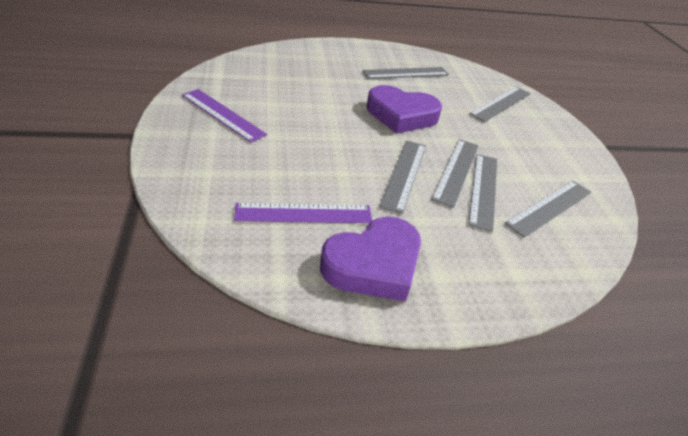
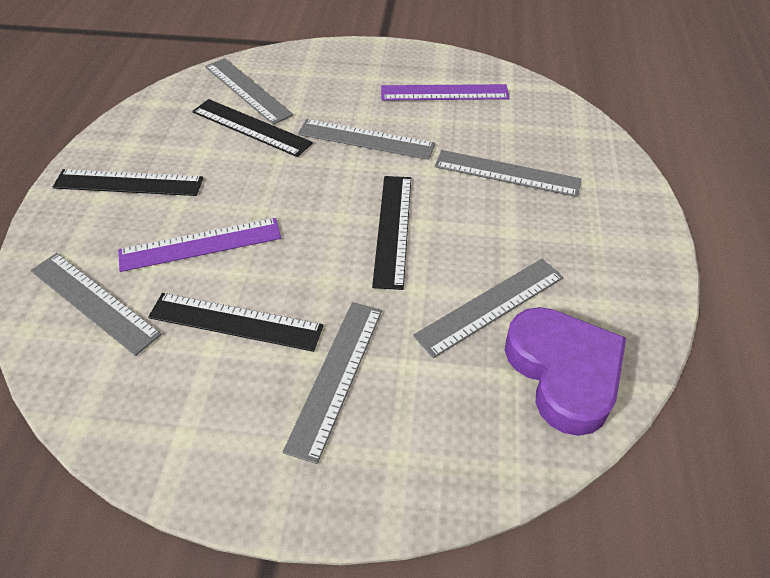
black ruler: 0 -> 4
purple heart: 2 -> 1

